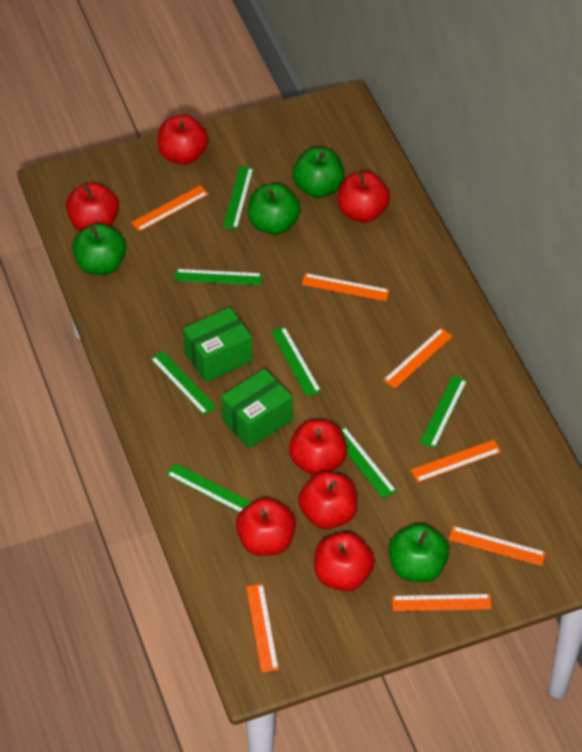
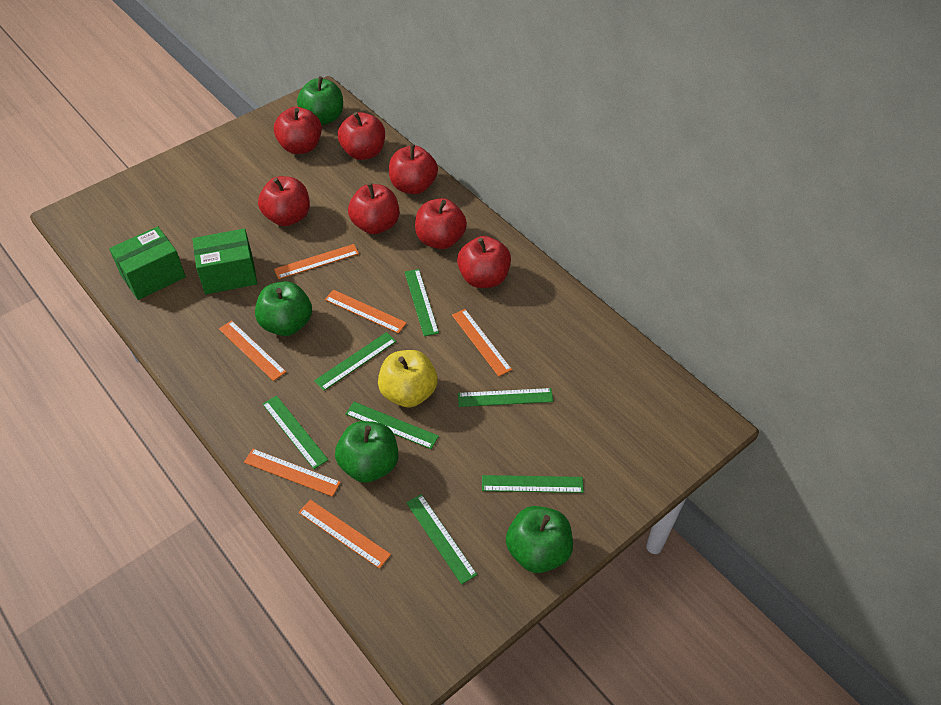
orange ruler: 7 -> 6
yellow apple: 0 -> 1

